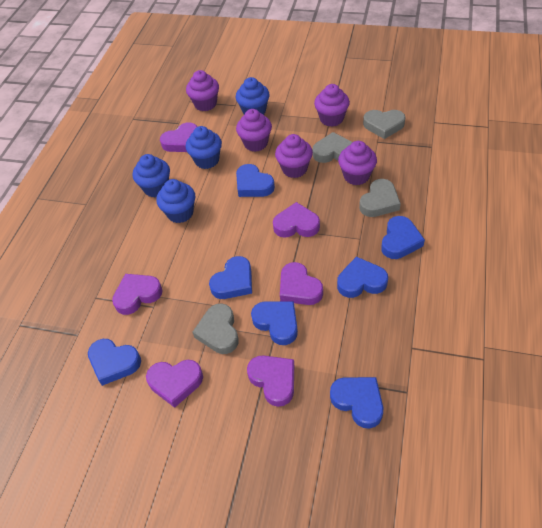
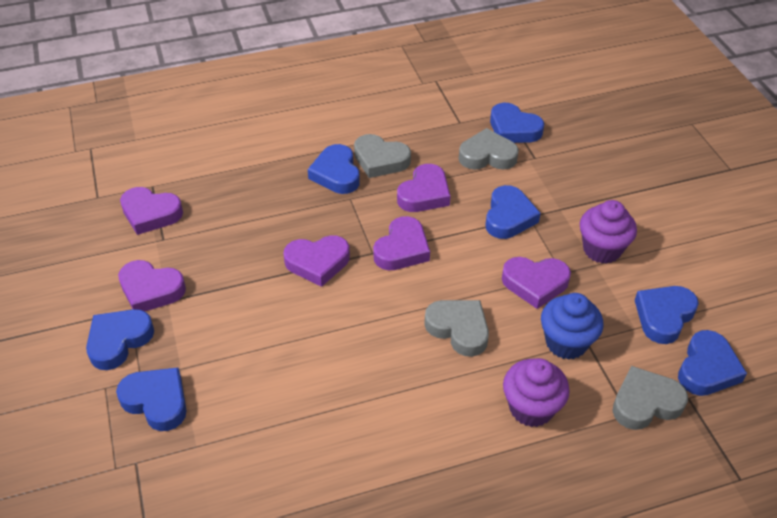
blue cupcake: 4 -> 1
purple cupcake: 5 -> 2

